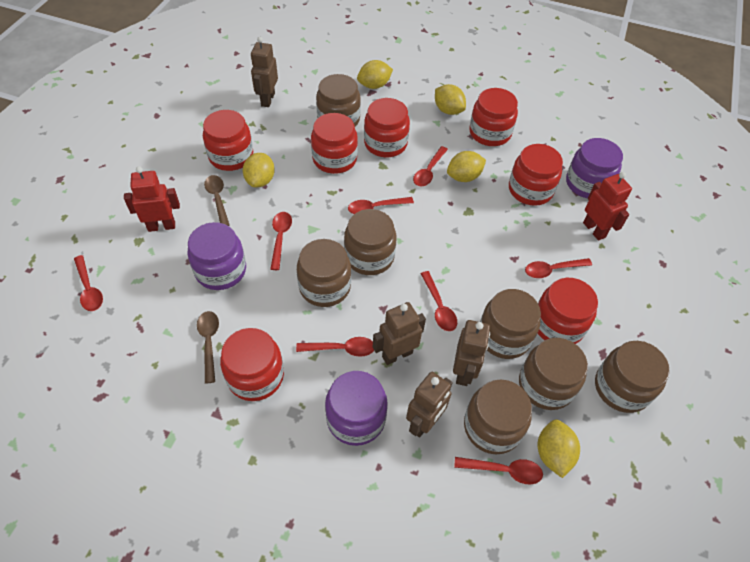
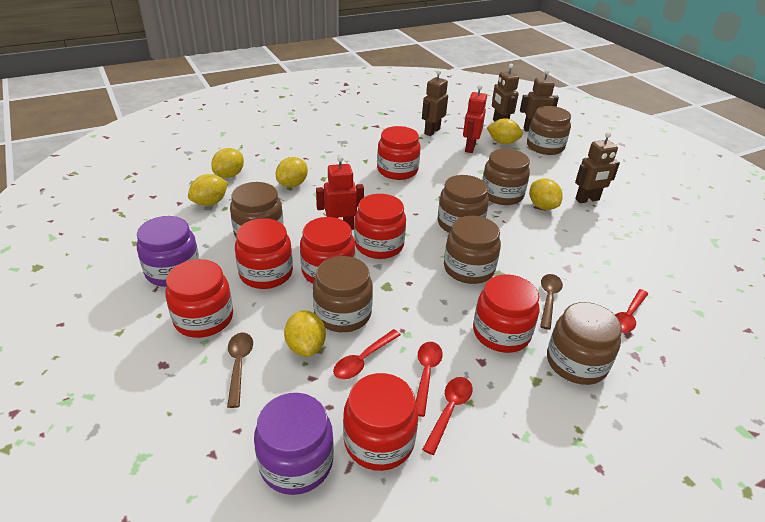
purple jar: 3 -> 2
red spoon: 8 -> 4
yellow lemon: 5 -> 6

